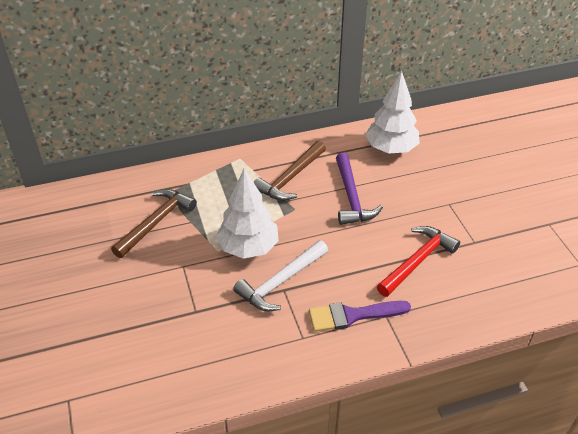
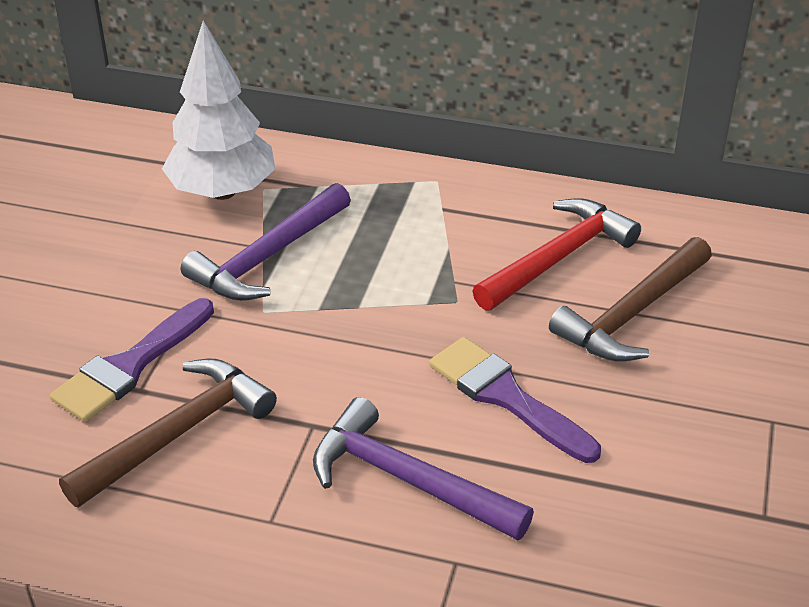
purple brush: 1 -> 2
purple hammer: 1 -> 2
white hammer: 1 -> 0
white tree: 2 -> 1

